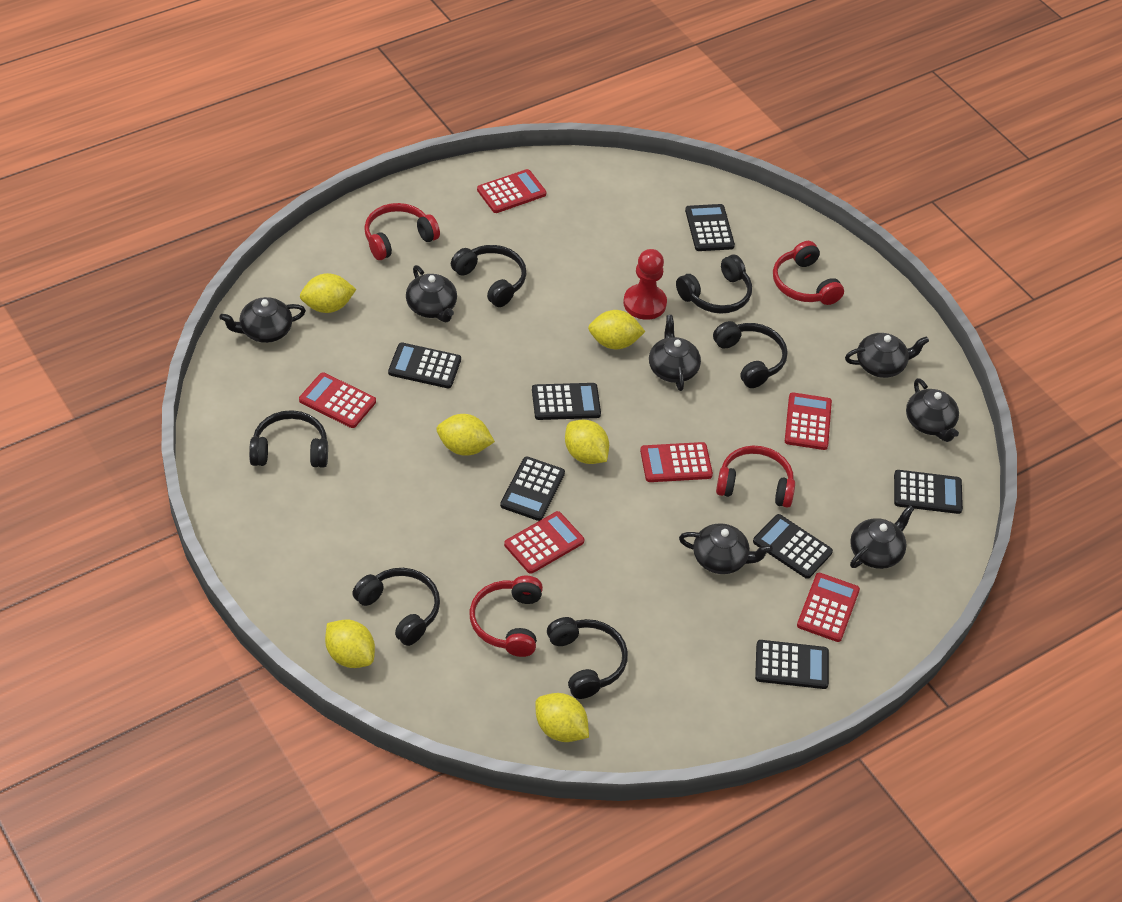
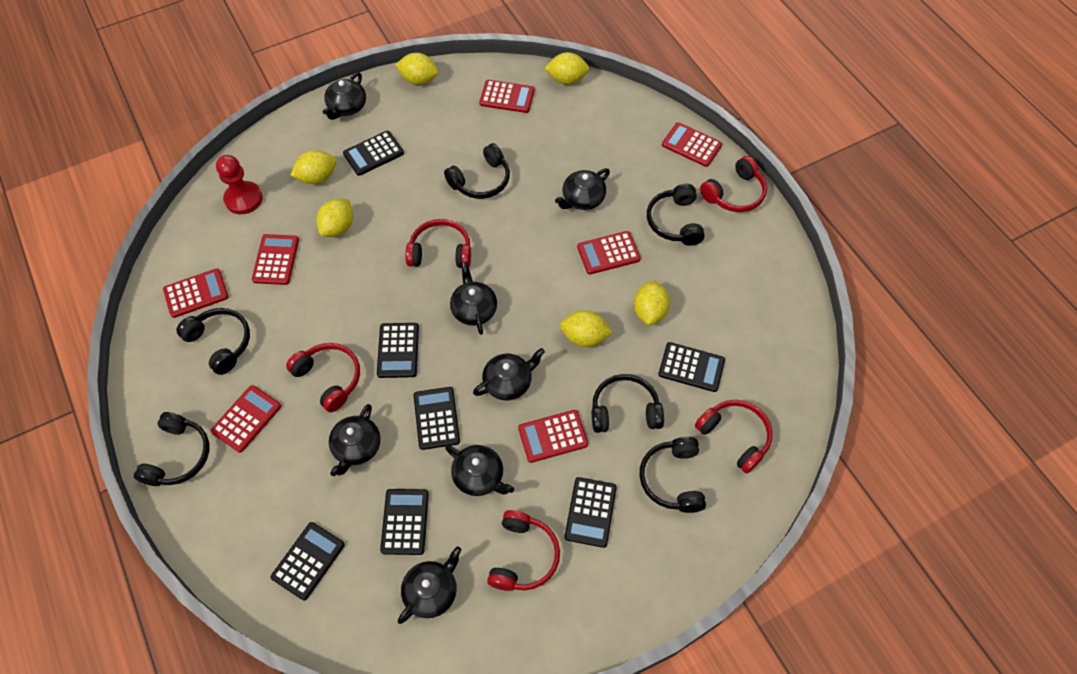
red calculator: 6 -> 7
red headphones: 4 -> 5

